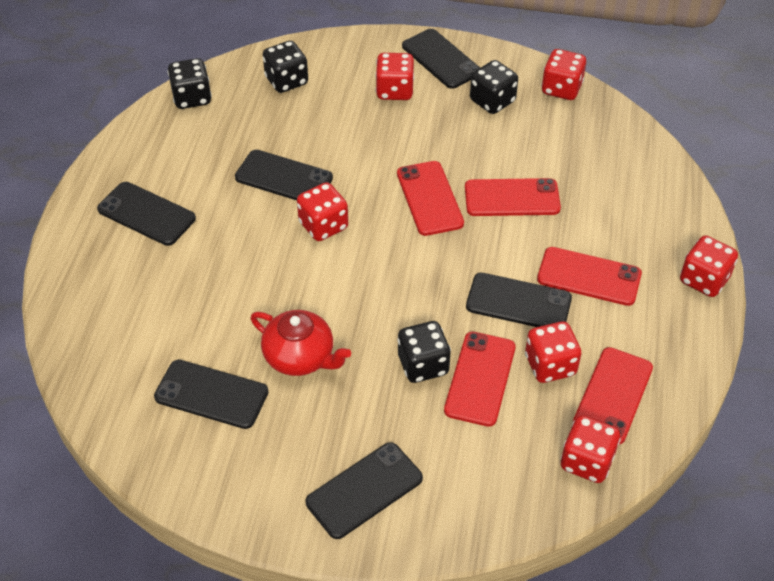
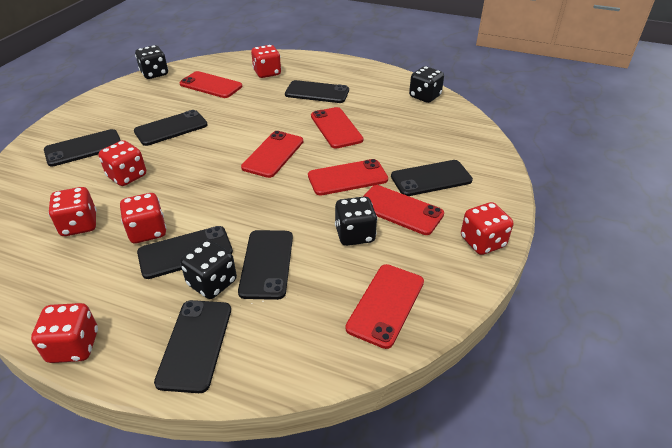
black phone: 6 -> 7
red phone: 5 -> 6
red teapot: 1 -> 0

